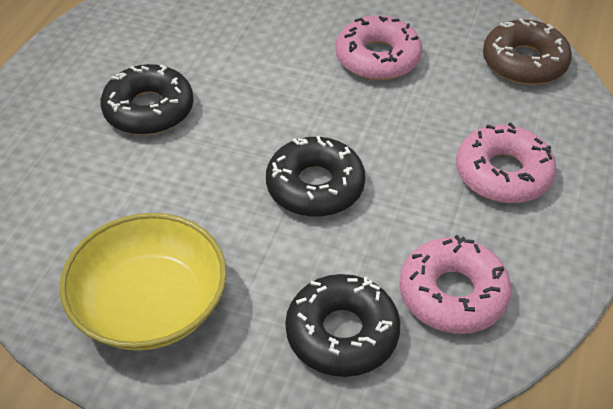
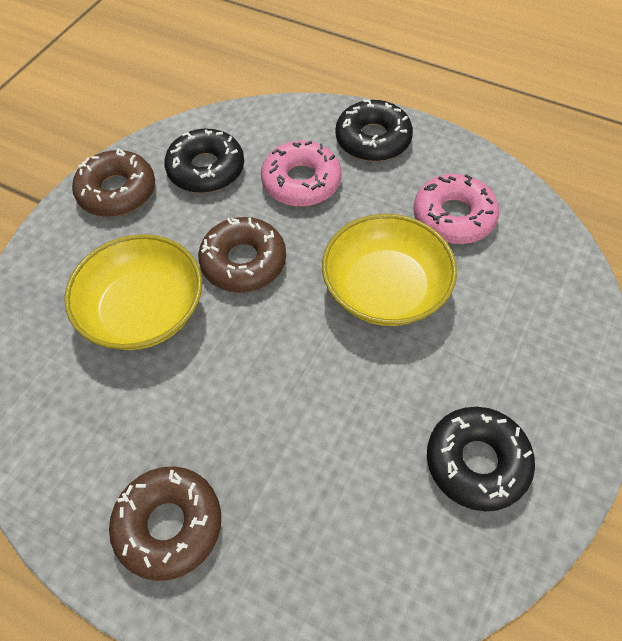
brown donut: 1 -> 3
pink donut: 3 -> 2
yellow bowl: 1 -> 2

